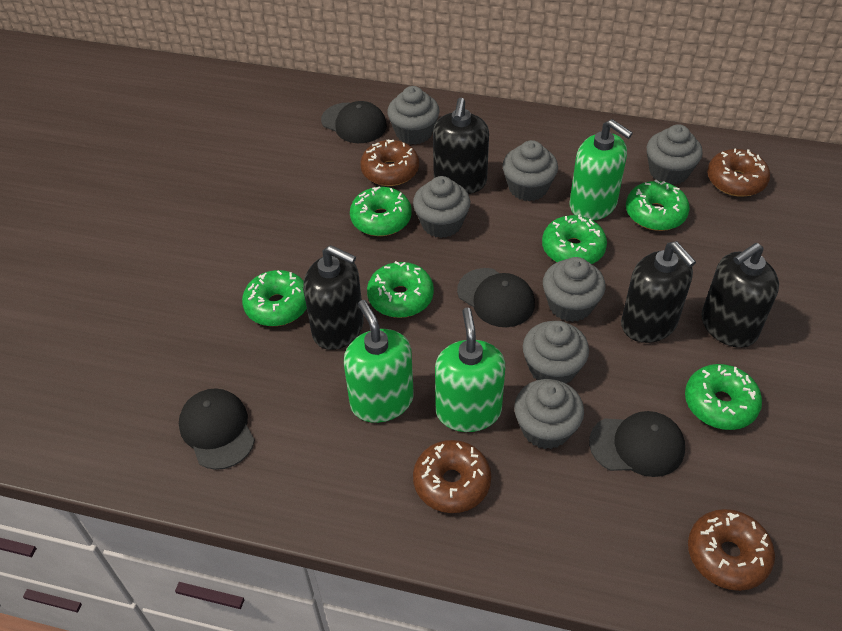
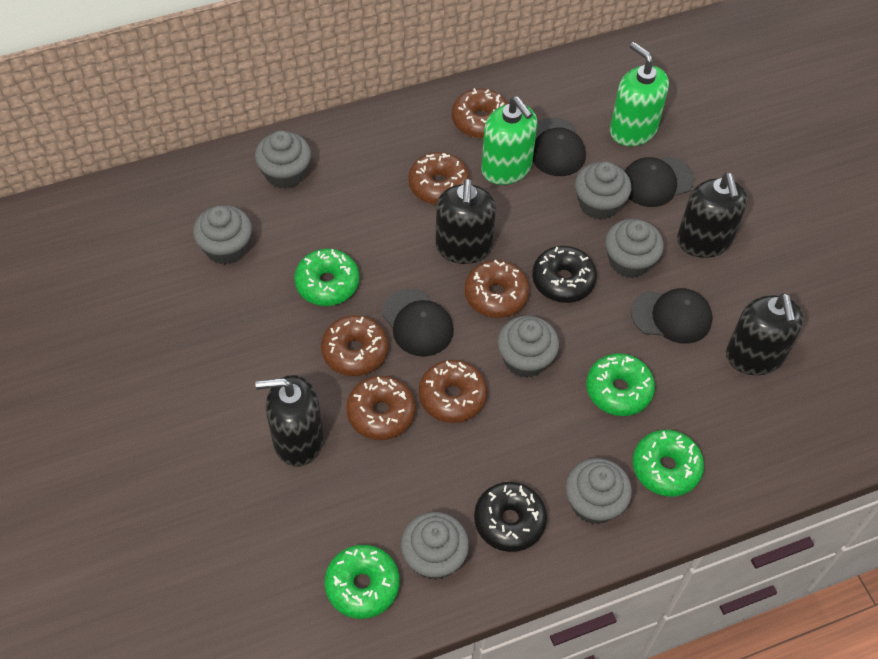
black donut: 0 -> 2
brown donut: 4 -> 6
green donut: 6 -> 4
green soap dispenser: 3 -> 2

